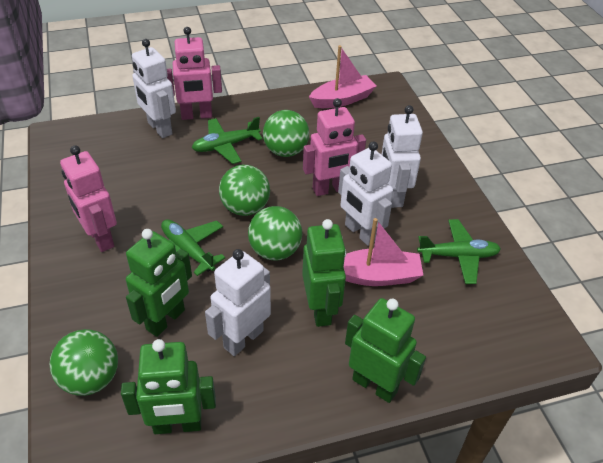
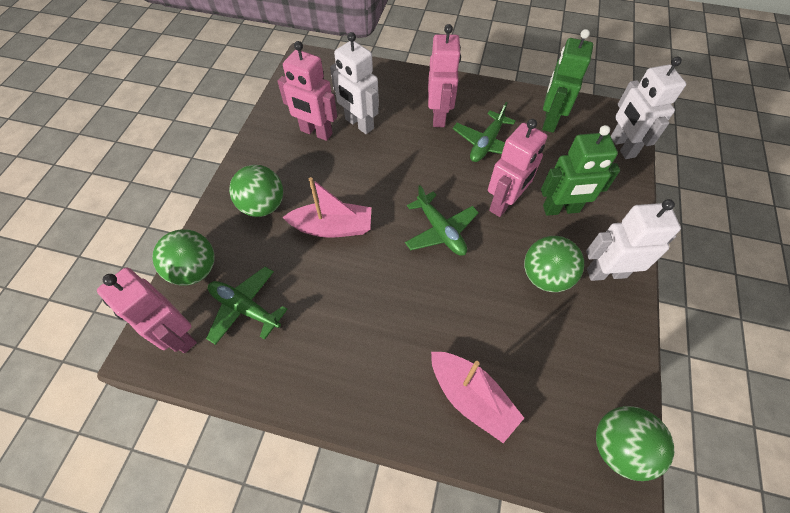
green robot: 4 -> 2
pink robot: 3 -> 4
white robot: 4 -> 3

